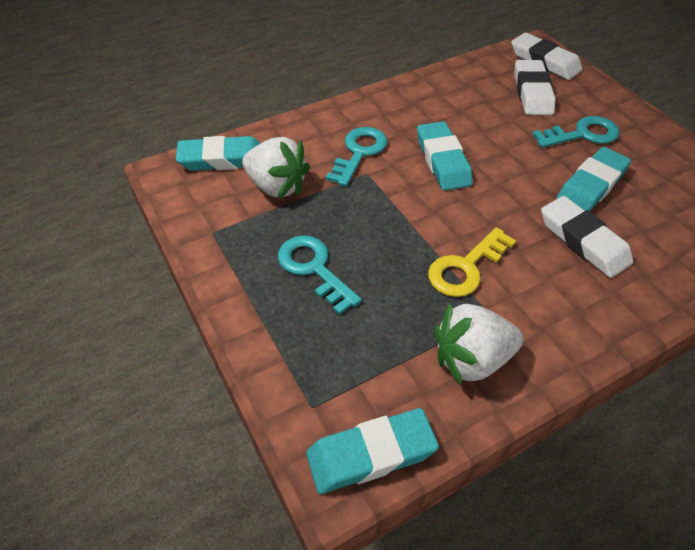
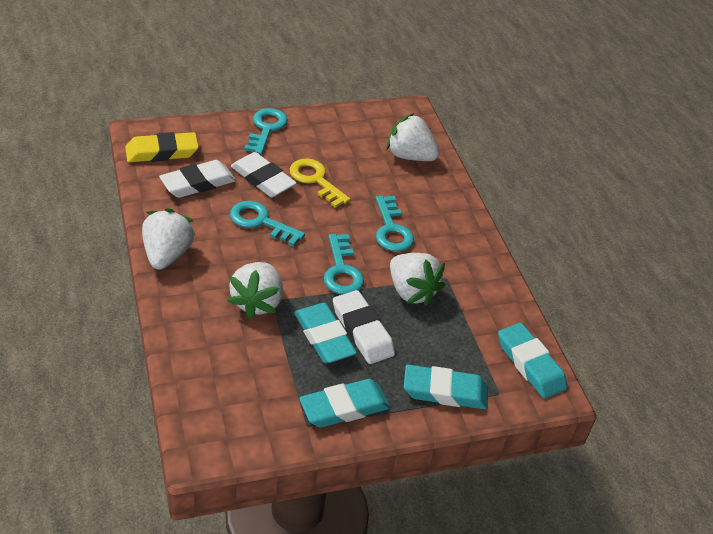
turquoise key: 3 -> 4
white strawberry: 2 -> 4
yellow eraser: 0 -> 1

